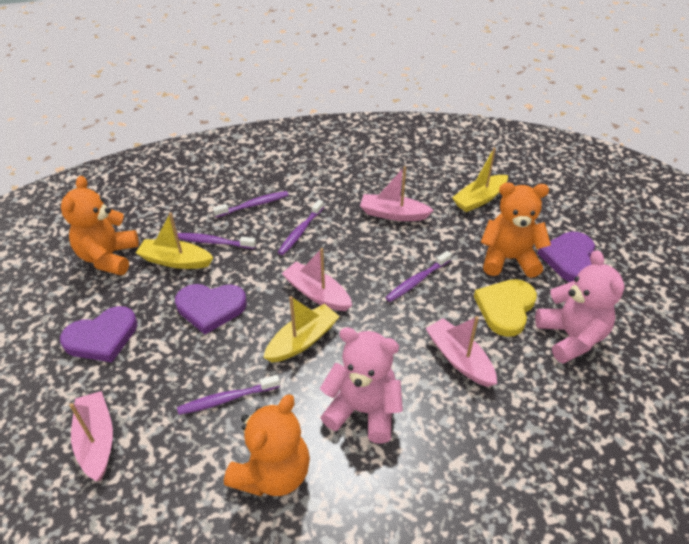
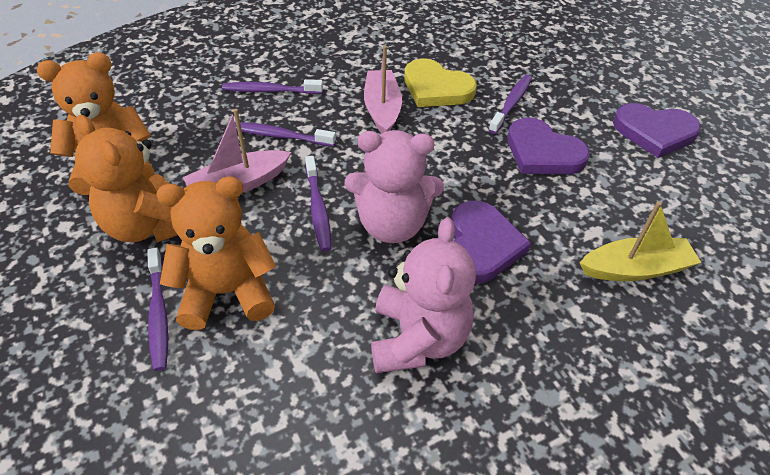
pink boat: 4 -> 2
yellow boat: 3 -> 1

